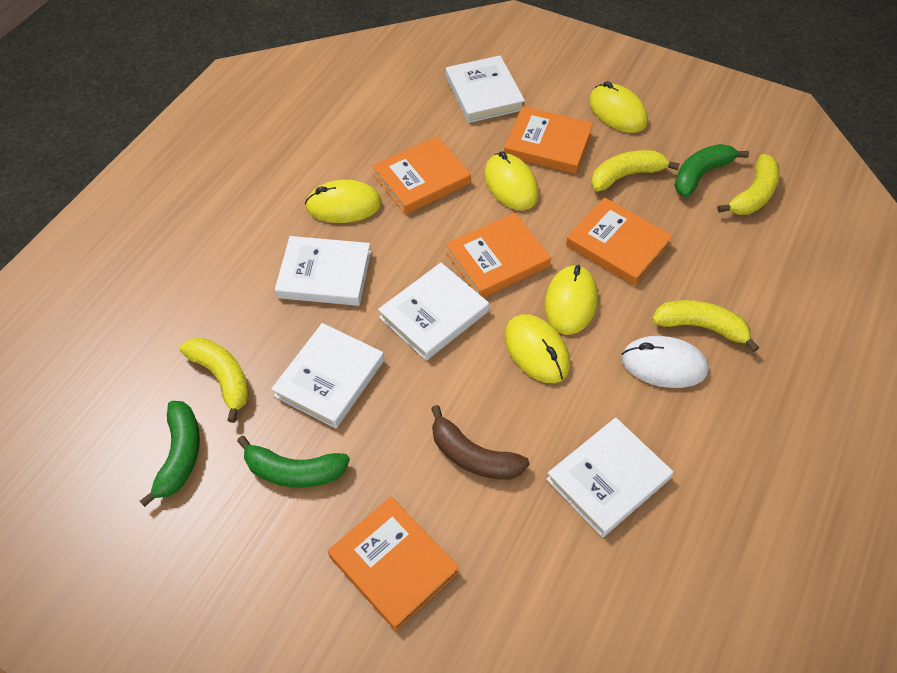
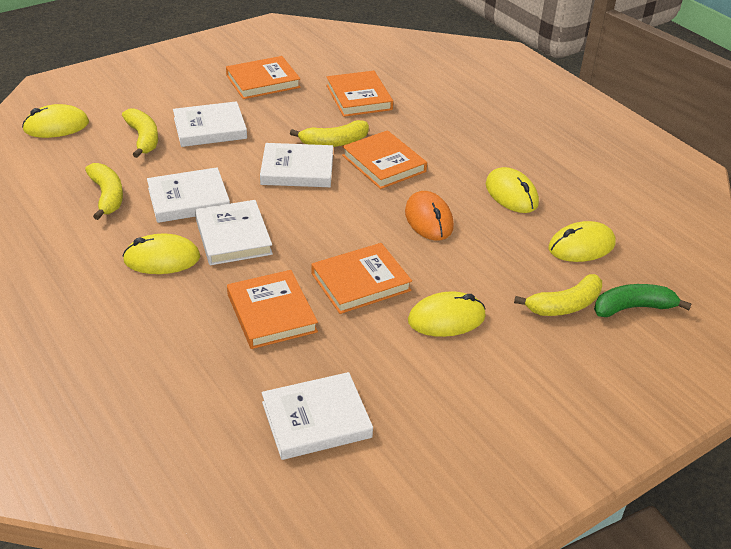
brown banana: 1 -> 0
green banana: 3 -> 1
orange mouse: 0 -> 1
white mouse: 1 -> 0

